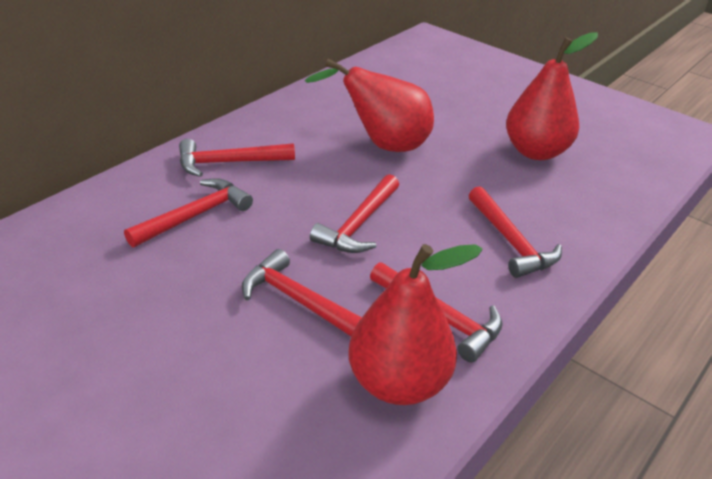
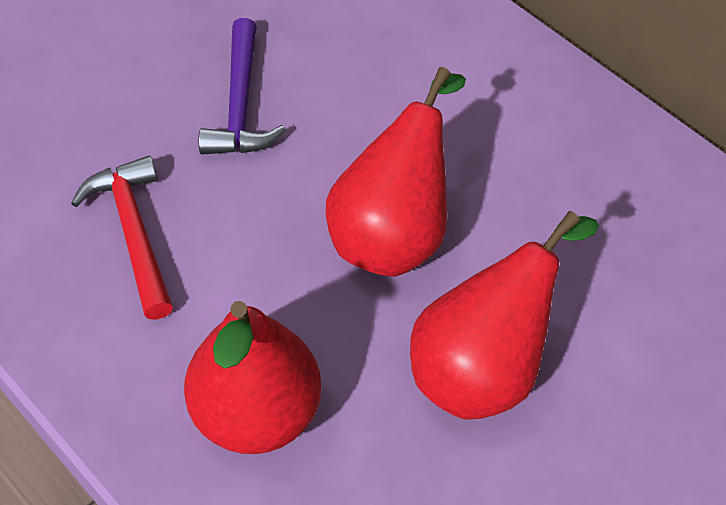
purple hammer: 0 -> 1
red hammer: 6 -> 1

